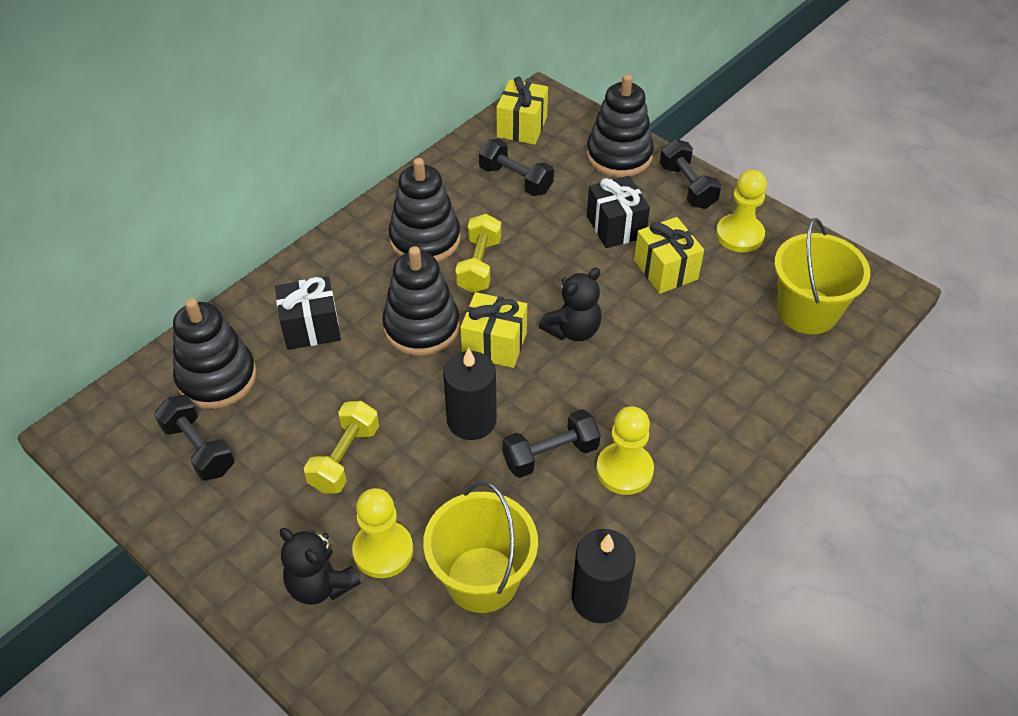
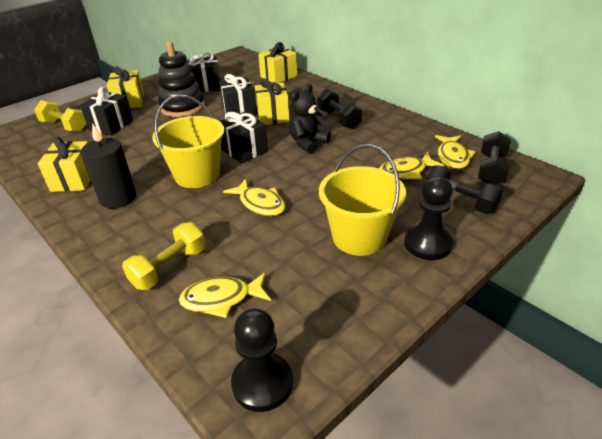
black candle: 2 -> 1
black dumbbell: 4 -> 3
black gift: 2 -> 4
black pawn: 0 -> 2
black stacking toy: 4 -> 1
black teddy bear: 2 -> 1
yellow fish: 0 -> 4
yellow gift: 3 -> 4
yellow pawn: 3 -> 0

